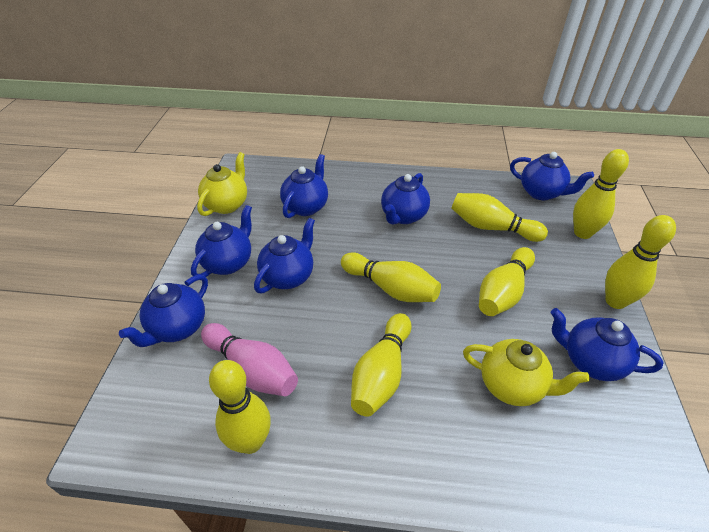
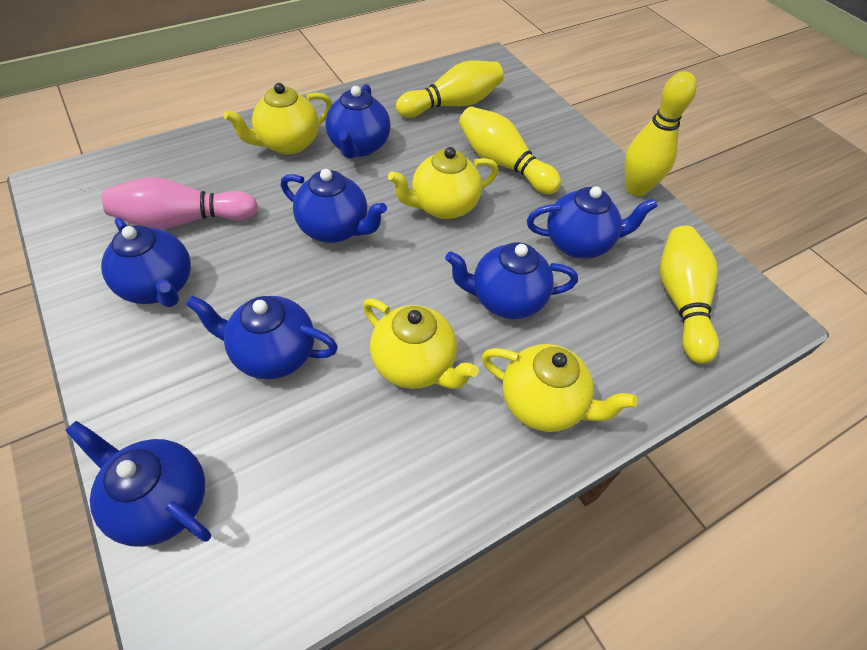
yellow bowling pin: 7 -> 4
yellow teapot: 2 -> 4

